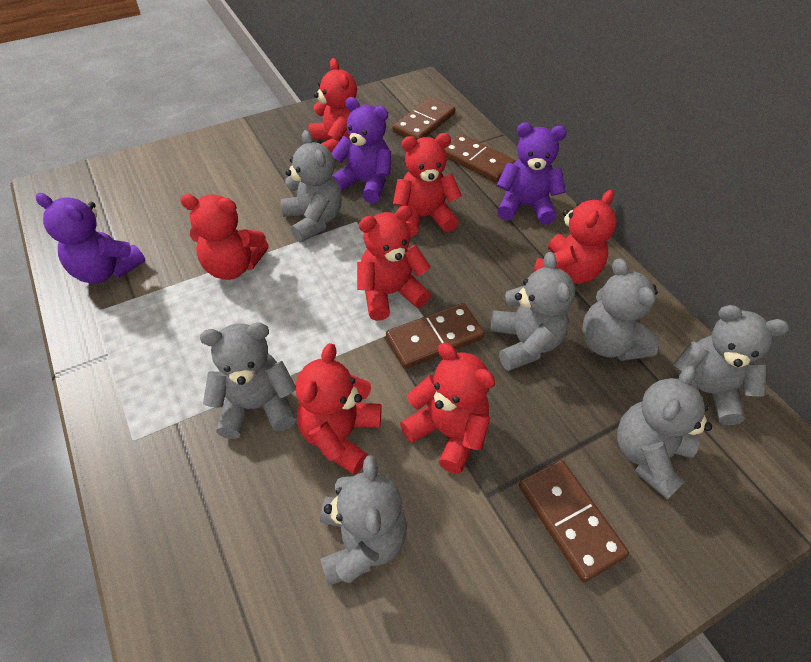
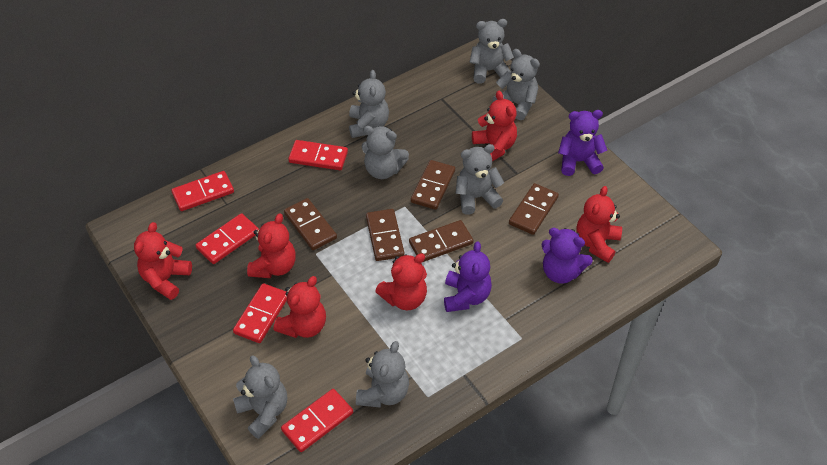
brown domino: 4 -> 5
red domino: 0 -> 5
red teddy bear: 7 -> 6

